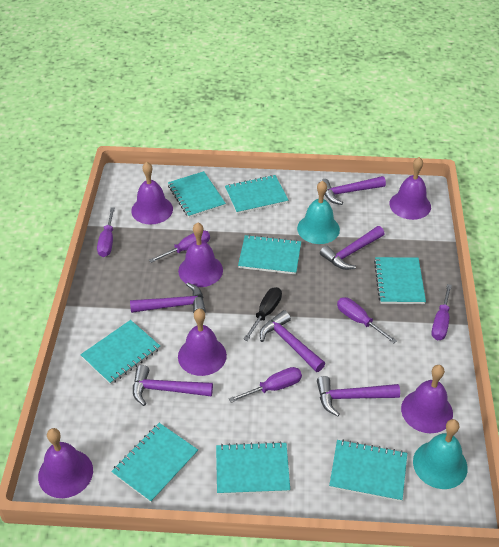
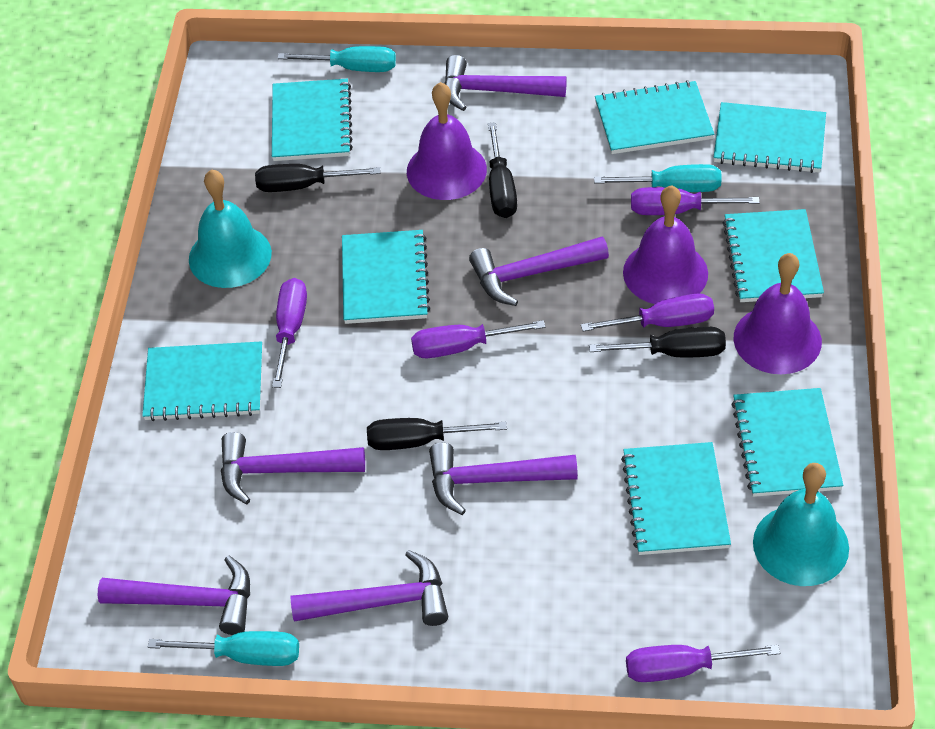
black screwdriver: 1 -> 4
purple bell: 6 -> 3
turquoise screwdriver: 0 -> 3

